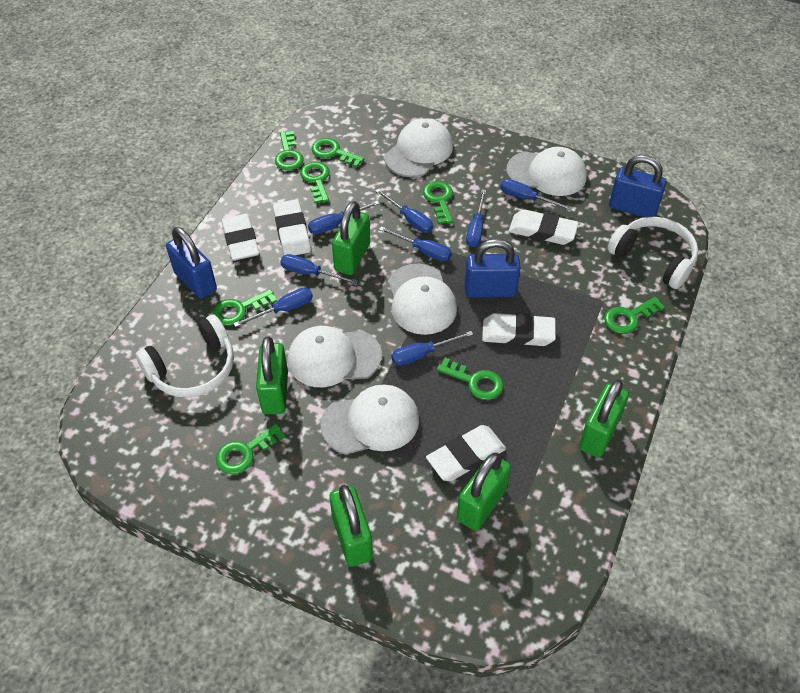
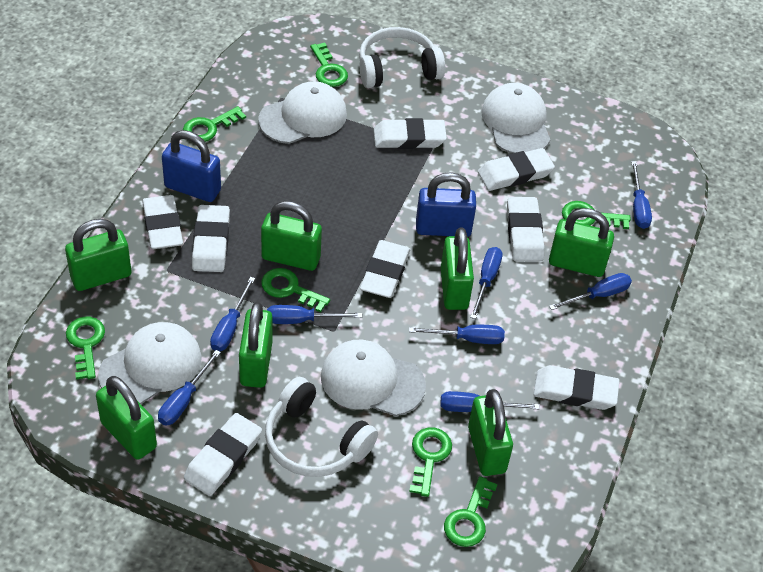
blue padlock: 3 -> 2
green key: 8 -> 7
green padlock: 5 -> 7
white cap: 5 -> 4
white eraser: 5 -> 8

